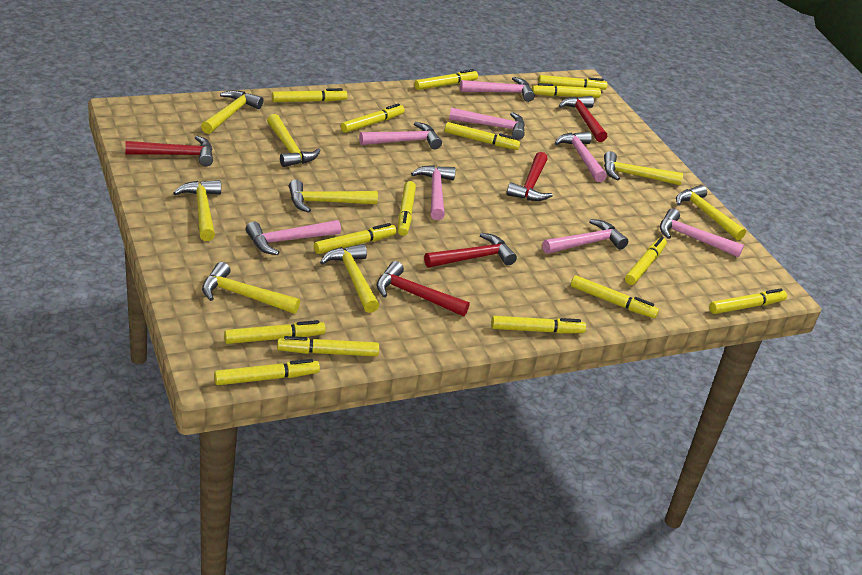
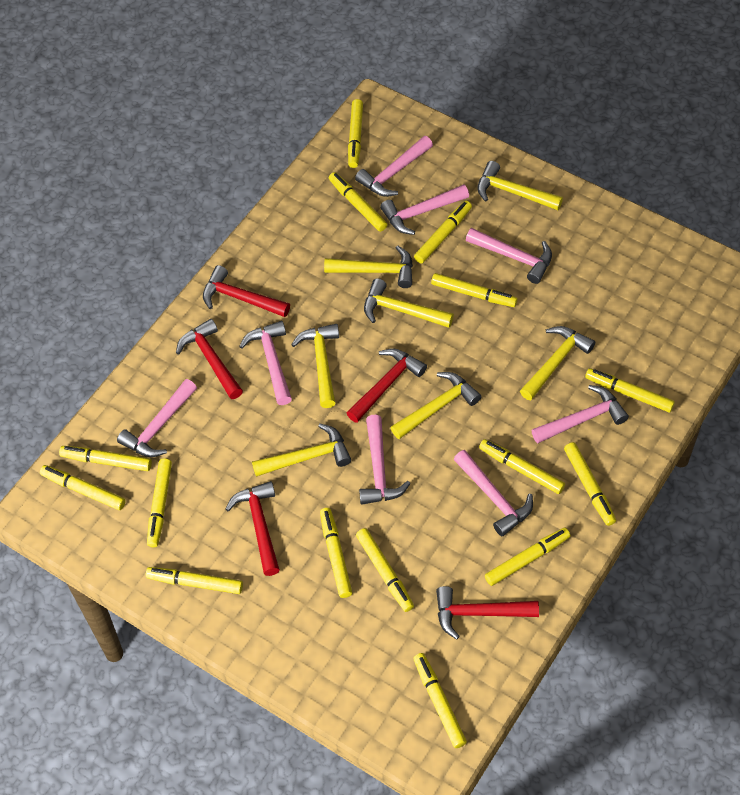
yellow hammer: 8 -> 7

